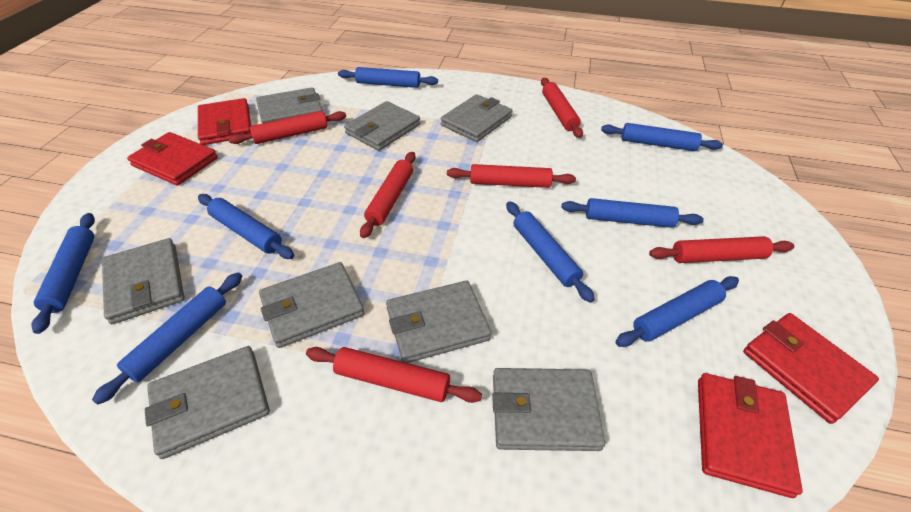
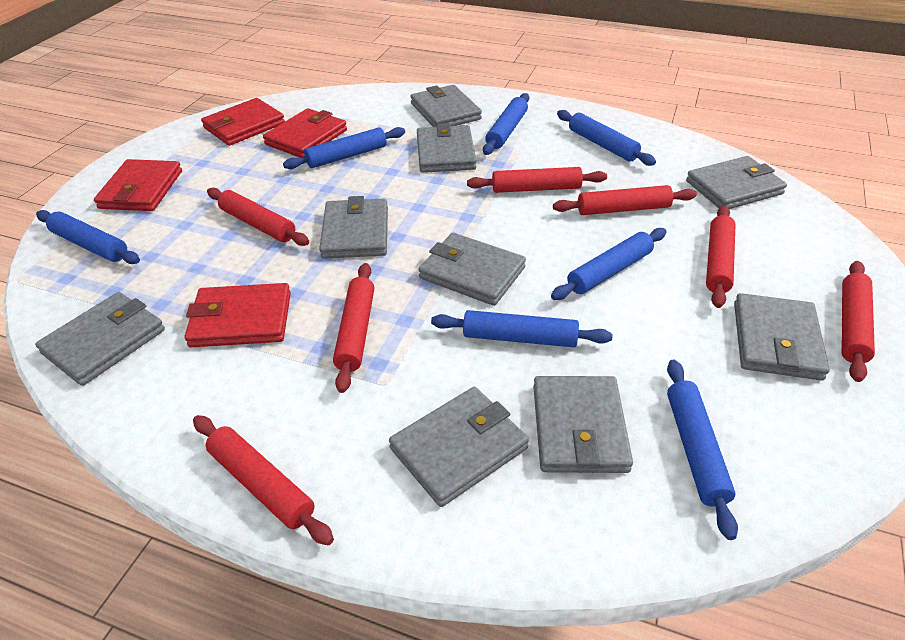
blue rolling pin: 8 -> 7
grey wallet: 8 -> 9
red rolling pin: 6 -> 7

